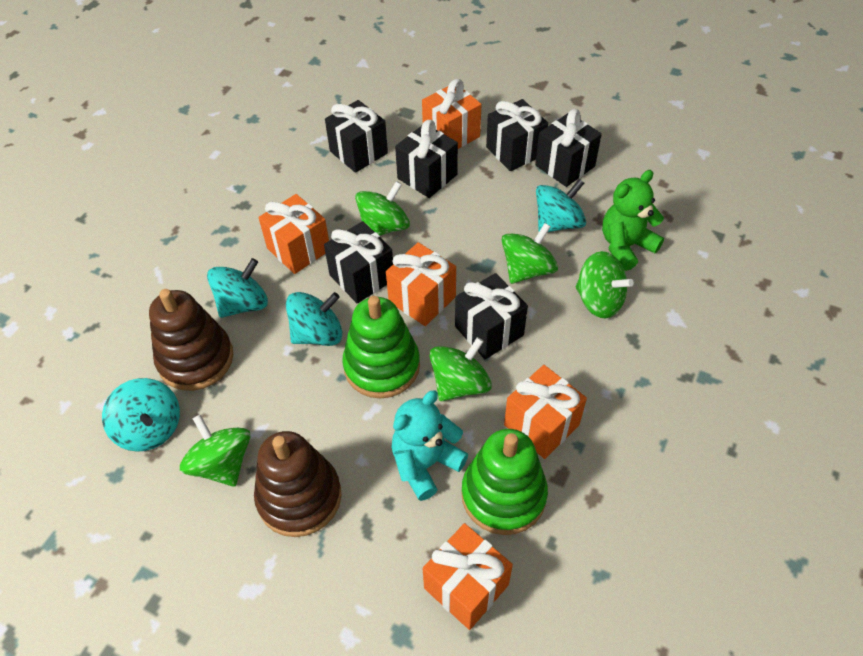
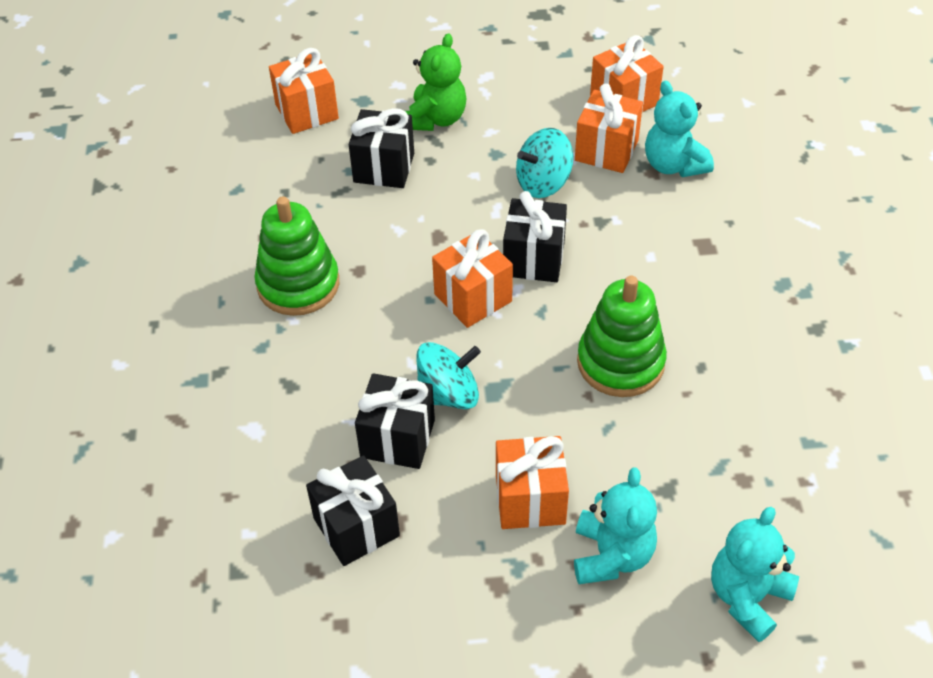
black gift: 6 -> 4
brown stacking toy: 2 -> 0
green spinning top: 5 -> 0
turquoise spinning top: 4 -> 2
turquoise teddy bear: 1 -> 3

